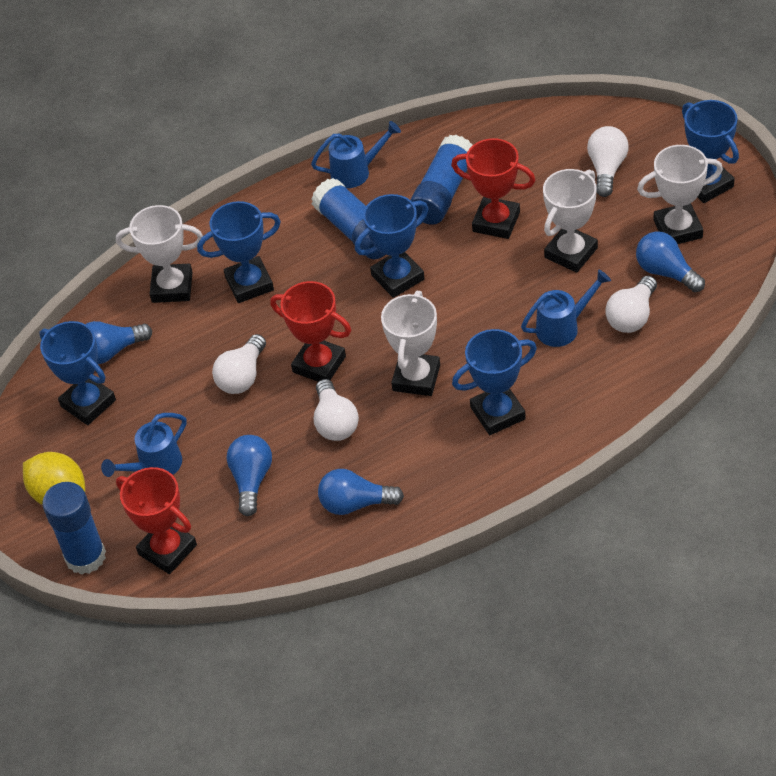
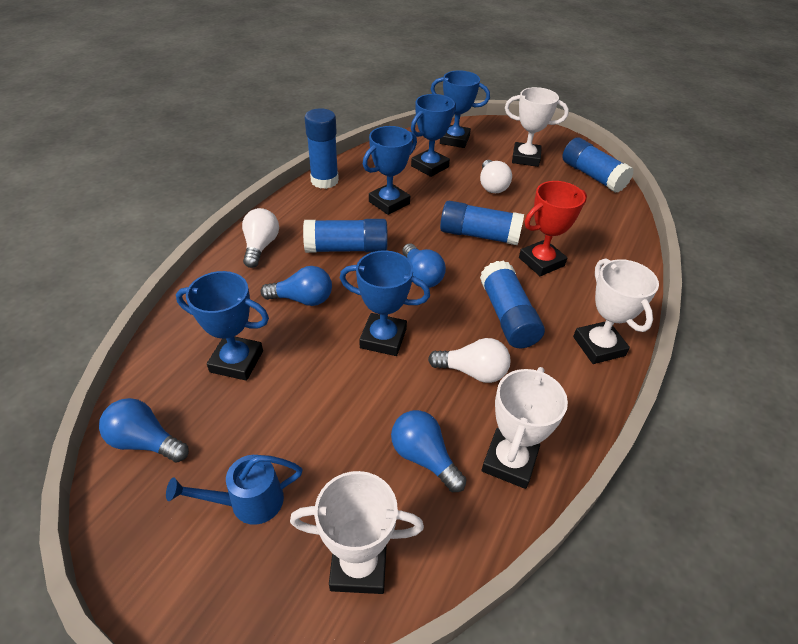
blue glue stick: 3 -> 5
blue watering can: 3 -> 1
red trophy: 3 -> 1
white light bulb: 4 -> 3
yellow lemon: 1 -> 0

